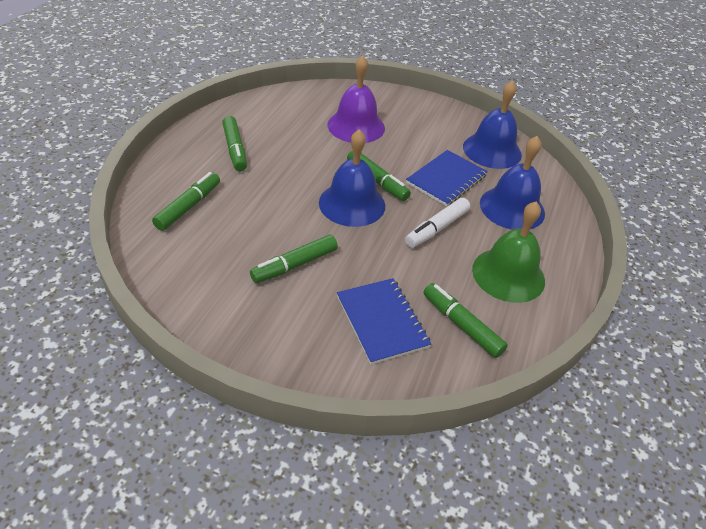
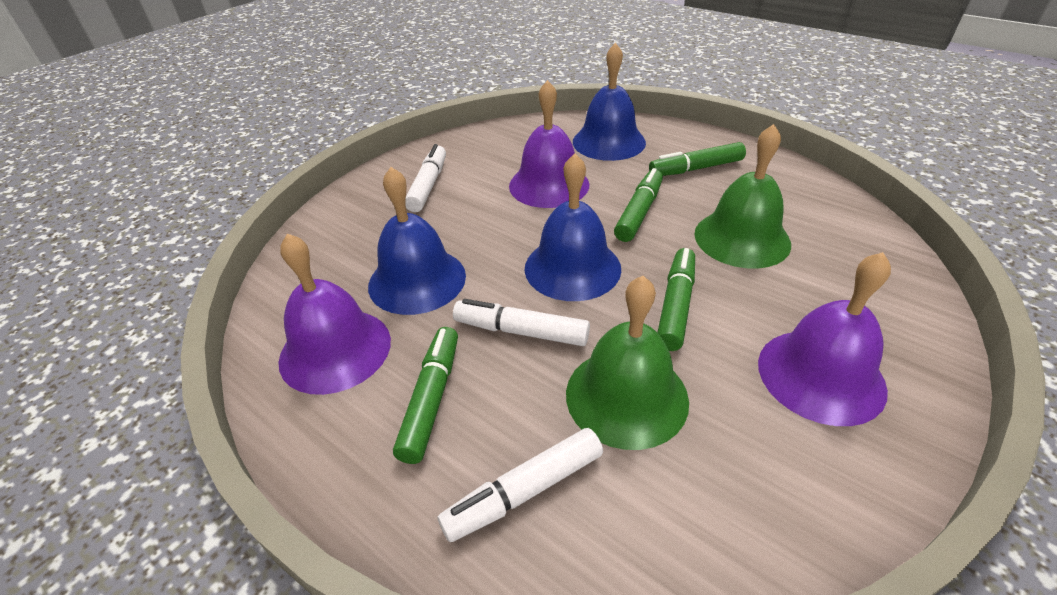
blue notebook: 2 -> 0
green bell: 1 -> 2
green marker: 5 -> 4
purple bell: 1 -> 3
white marker: 1 -> 3

